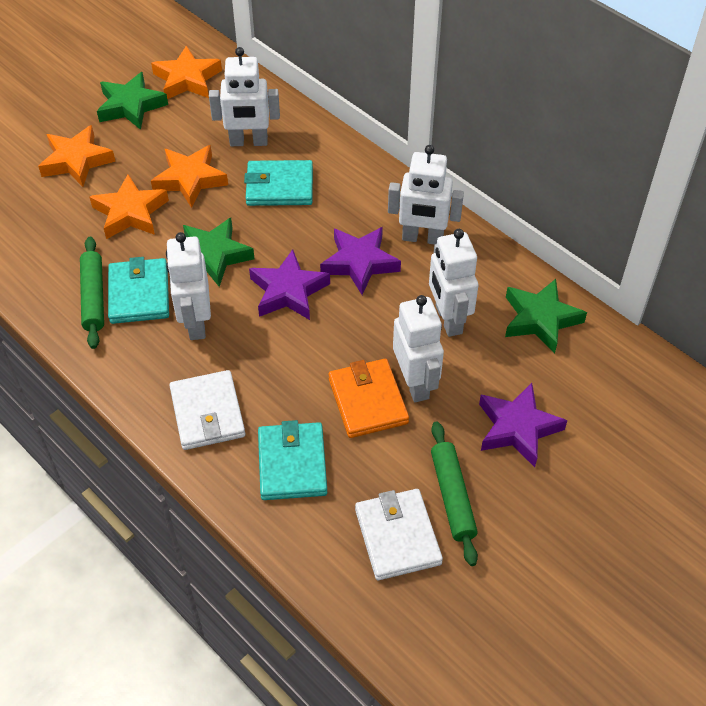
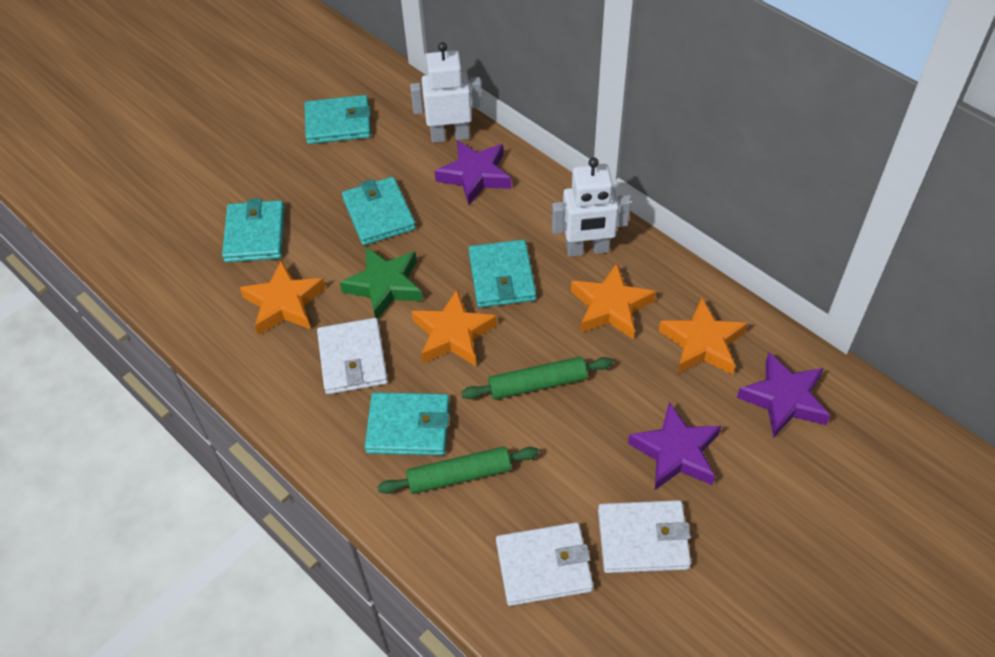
green star: 3 -> 1
orange wallet: 1 -> 0
turquoise wallet: 3 -> 5
white robot: 5 -> 2
white wallet: 2 -> 3

